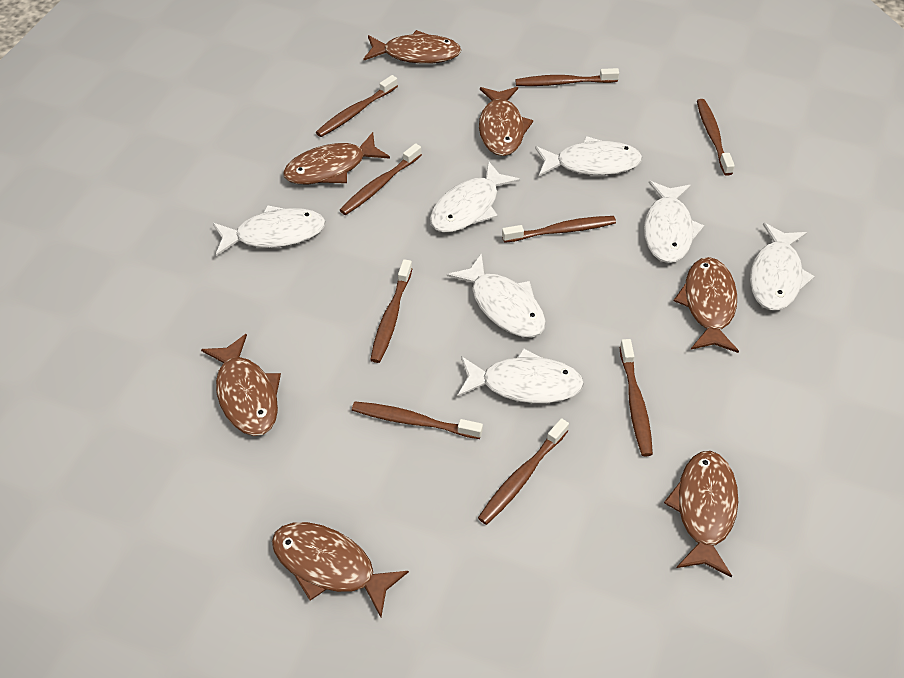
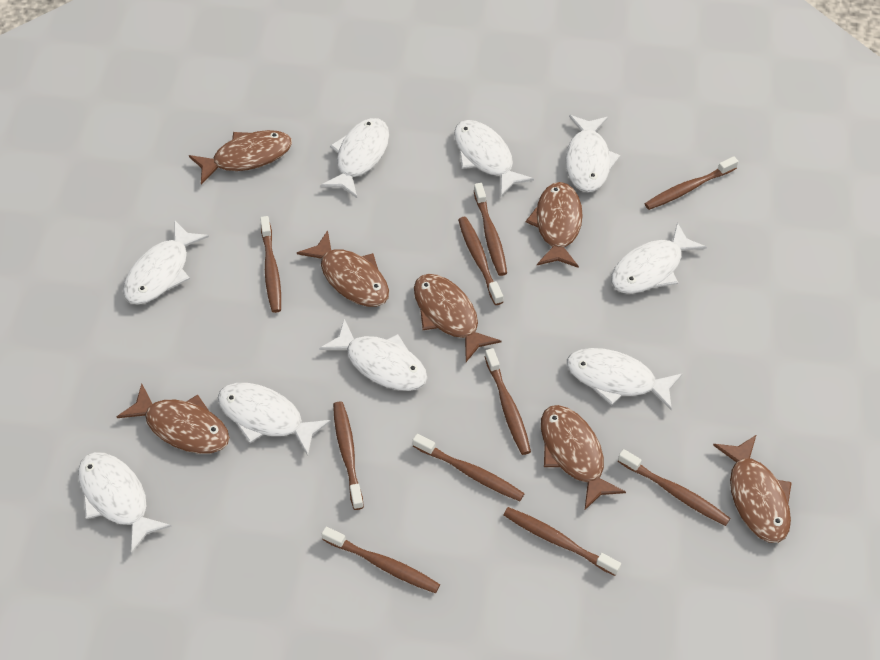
brown toothbrush: 9 -> 10
white fish: 7 -> 9

